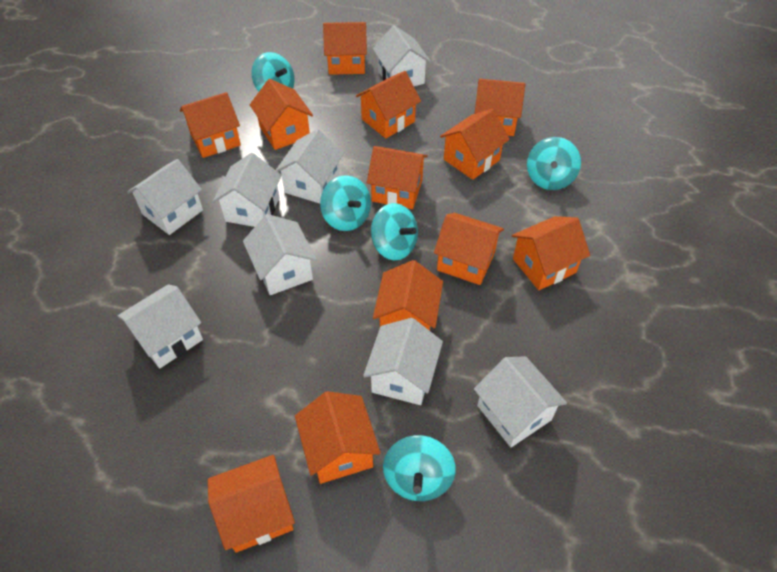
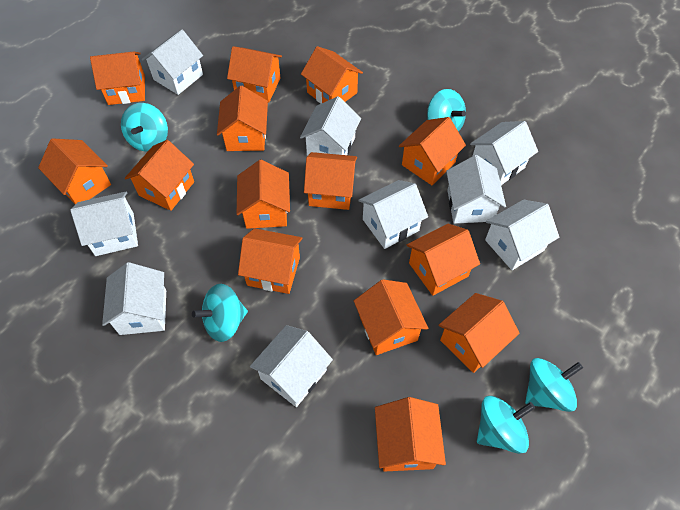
orange house: 12 -> 14
white house: 8 -> 9

